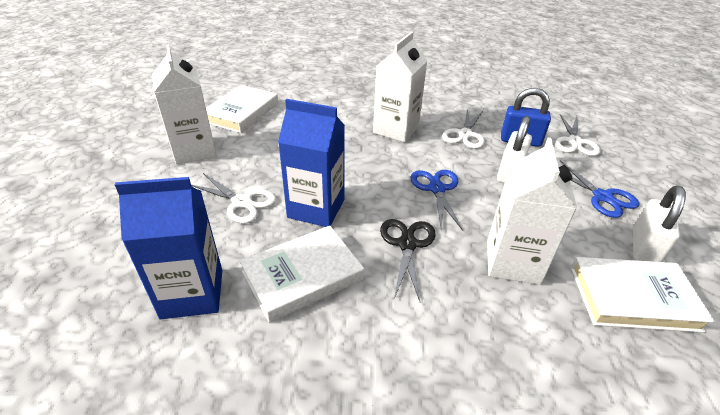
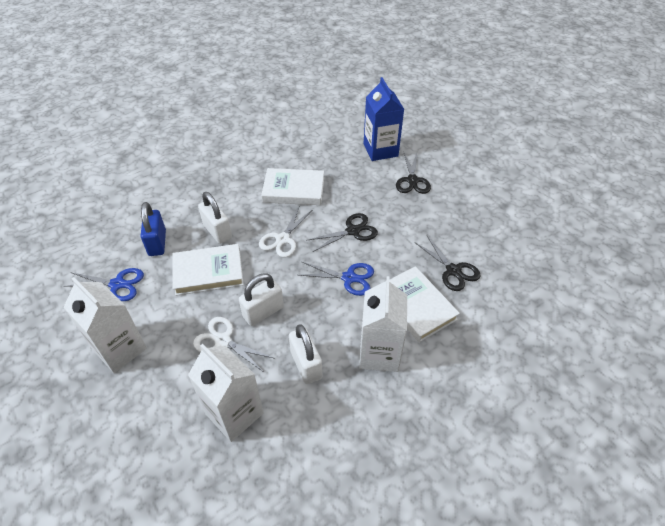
black scissors: 1 -> 3
blue carton: 2 -> 1
white padlock: 2 -> 3
white scissors: 3 -> 2

